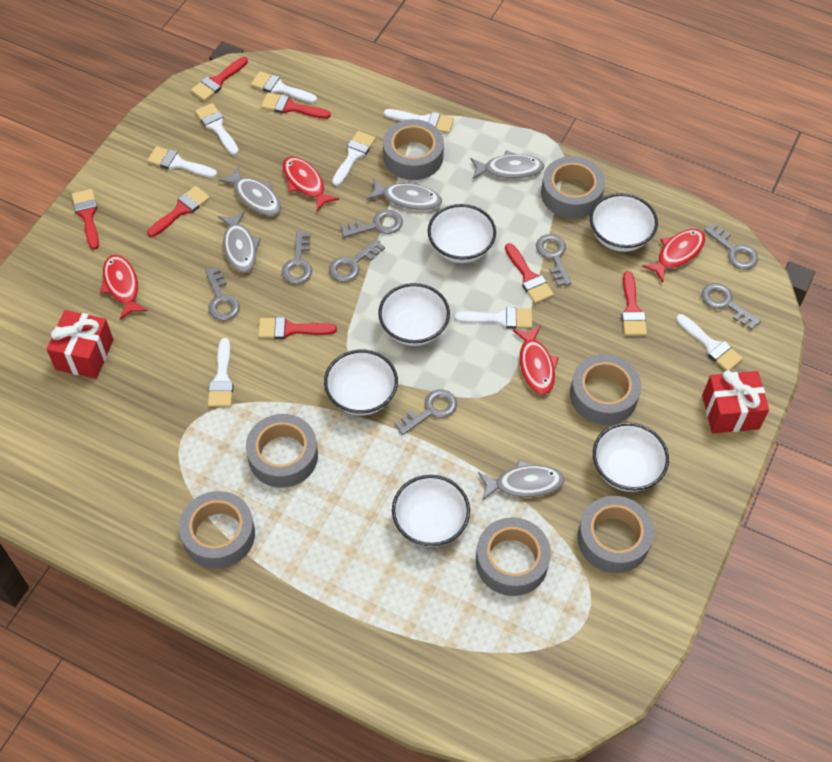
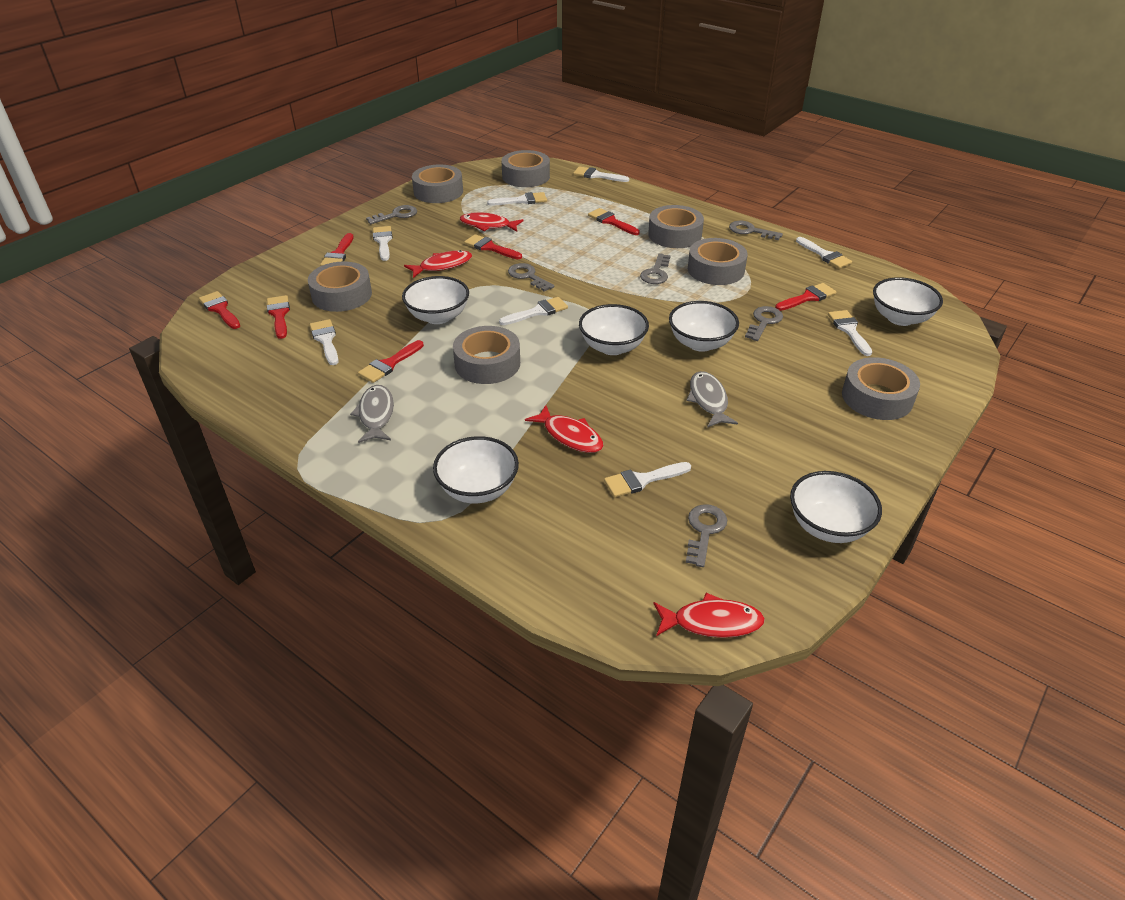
grey fish: 5 -> 2
grey key: 8 -> 6
red gift: 2 -> 0

